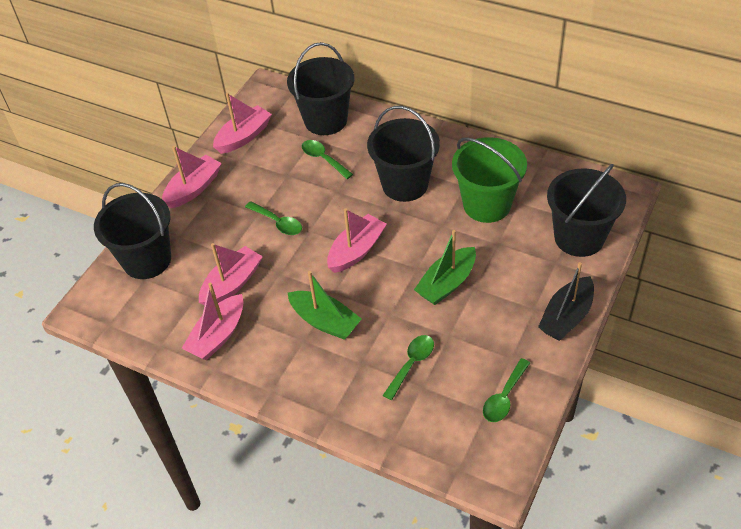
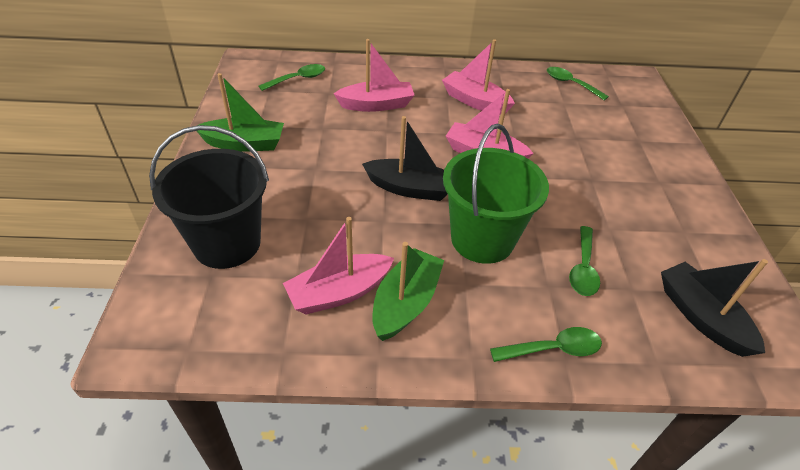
black boat: 1 -> 2
black bucket: 4 -> 1
pink boat: 5 -> 4

